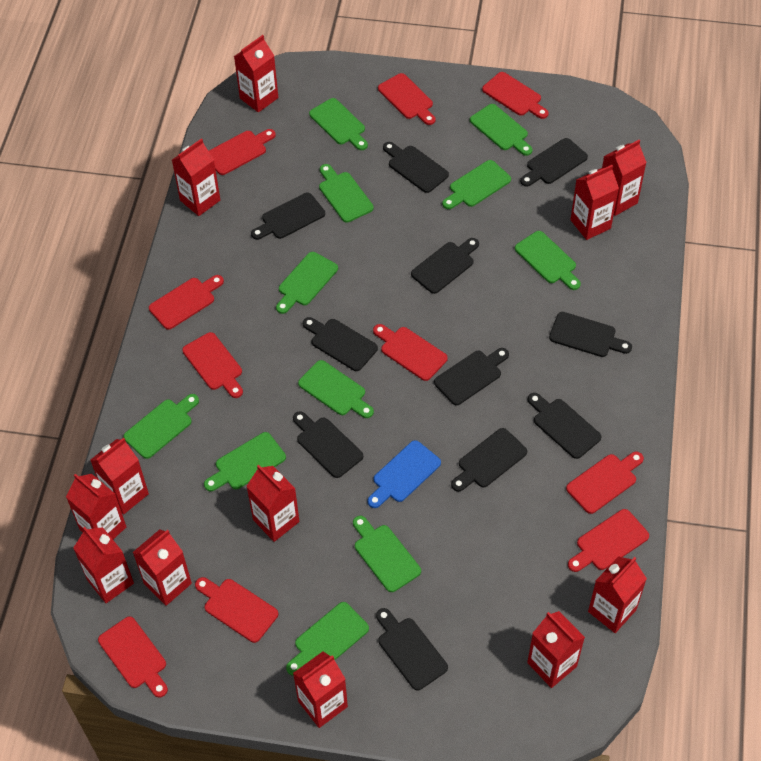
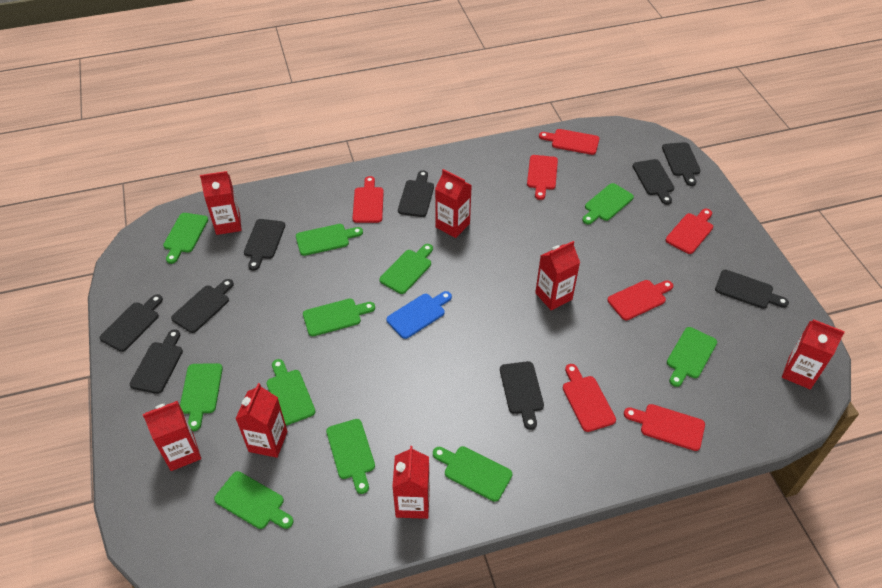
black cutting board: 11 -> 9
red carton: 12 -> 7
red cutting board: 10 -> 7

